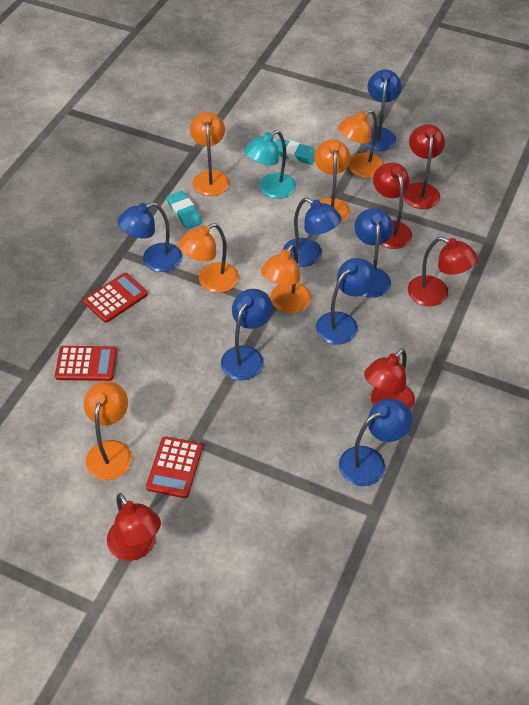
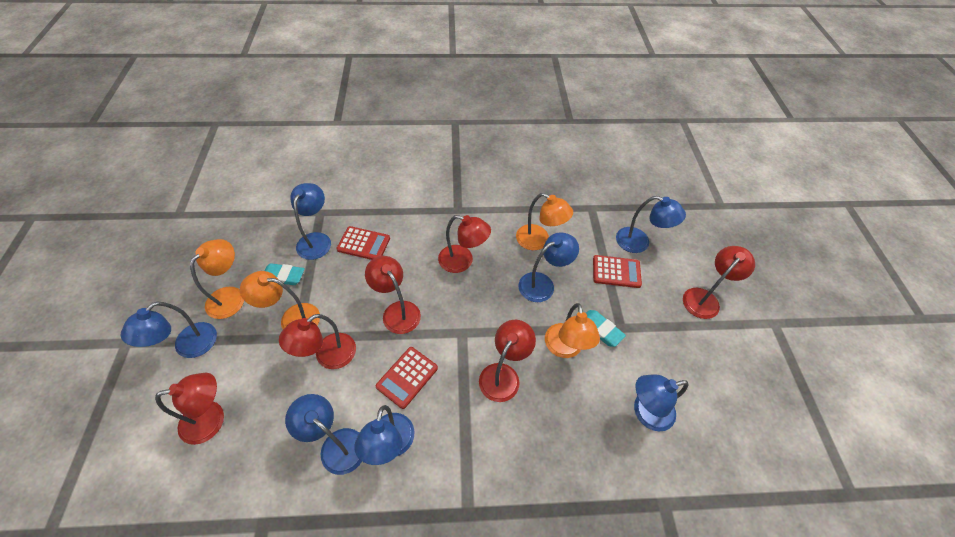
orange lamp: 6 -> 4
red lamp: 5 -> 6
turquoise lamp: 1 -> 0

